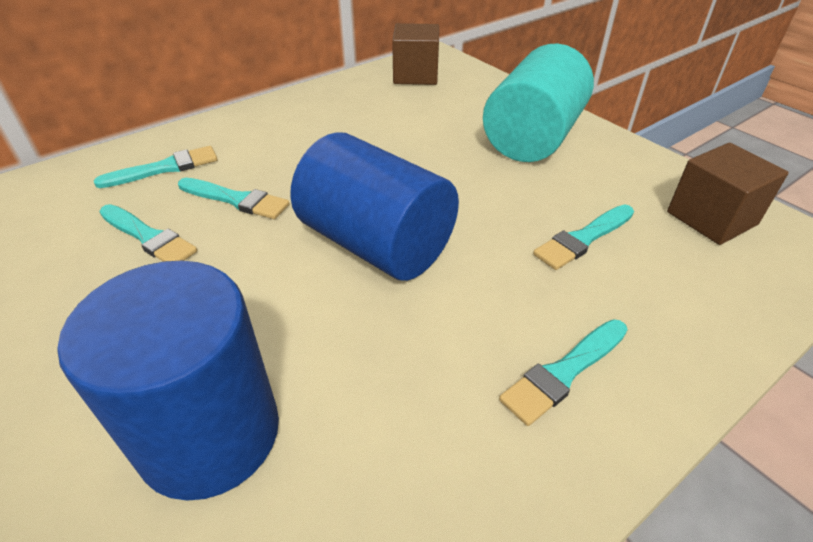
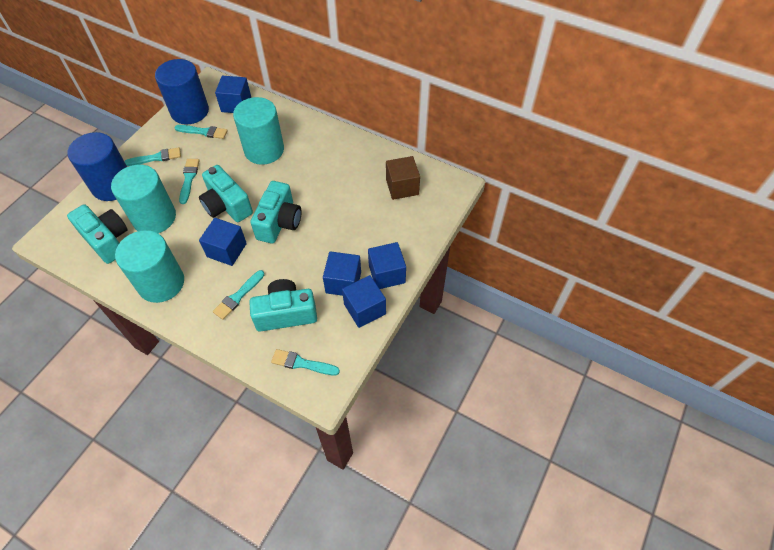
blue cube: 0 -> 5
brown cube: 2 -> 1
turquoise camera: 0 -> 4
turquoise cylinder: 1 -> 3

